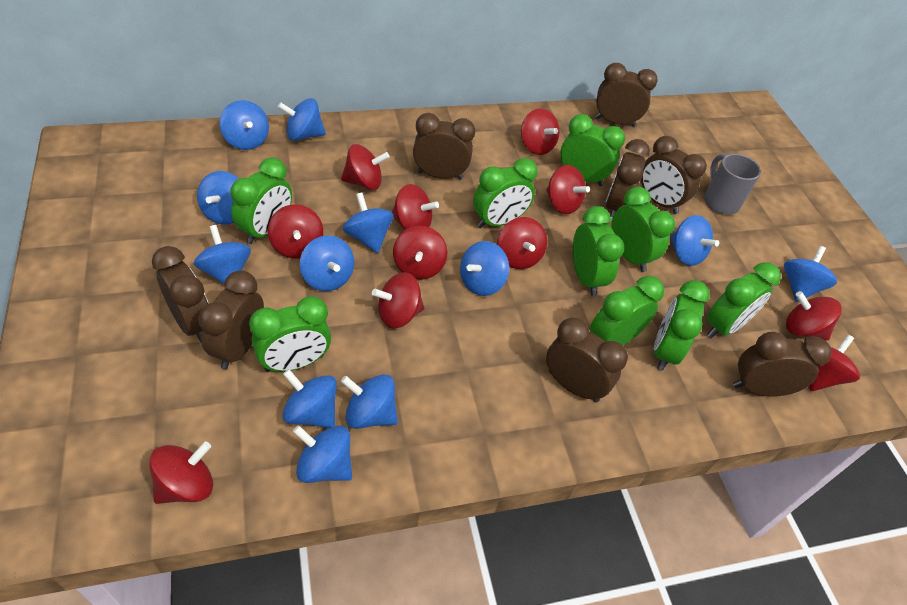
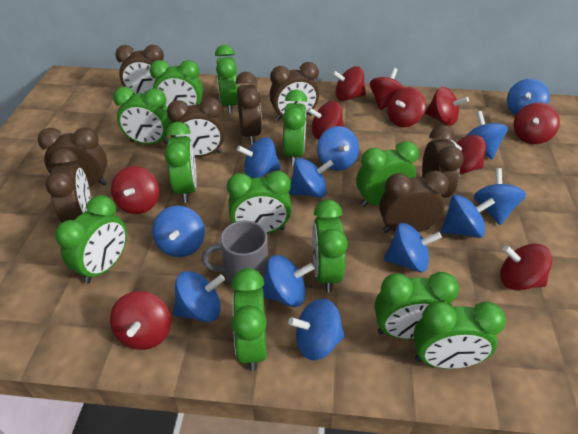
green clock: 9 -> 12
red spinning top: 11 -> 10

